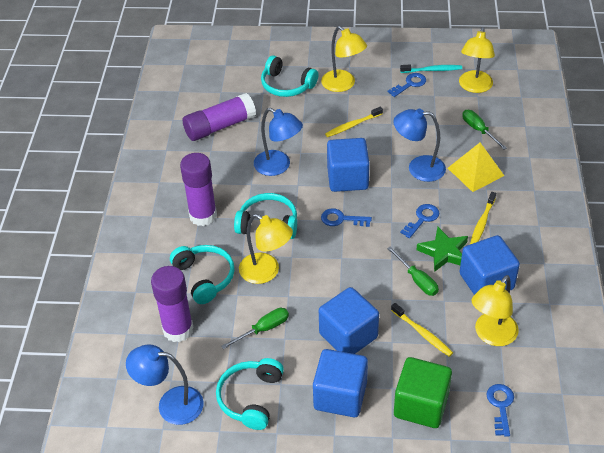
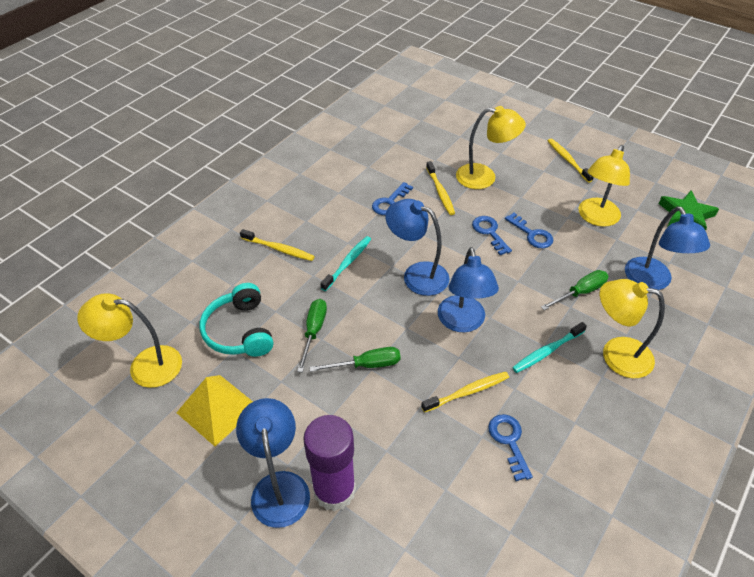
blue cube: 4 -> 0
blue lamp: 3 -> 4
green cube: 1 -> 0
purple glue stick: 3 -> 1
turquoise headphones: 4 -> 1
turquoise toothbrush: 1 -> 2
yellow toothbrush: 3 -> 4

